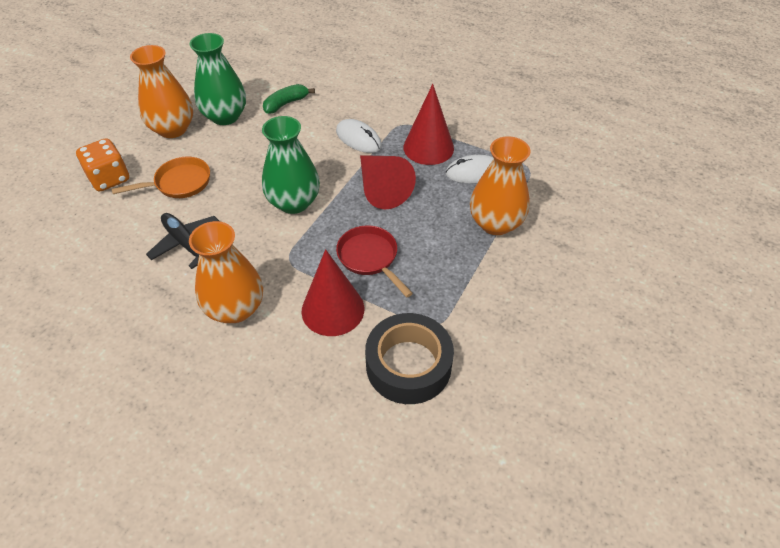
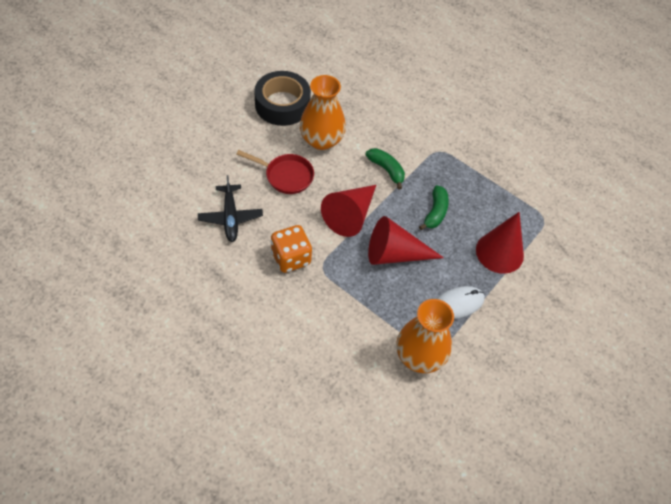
green banana: 1 -> 2
green vase: 2 -> 0
orange pan: 1 -> 0
orange vase: 3 -> 2
white mouse: 2 -> 1

